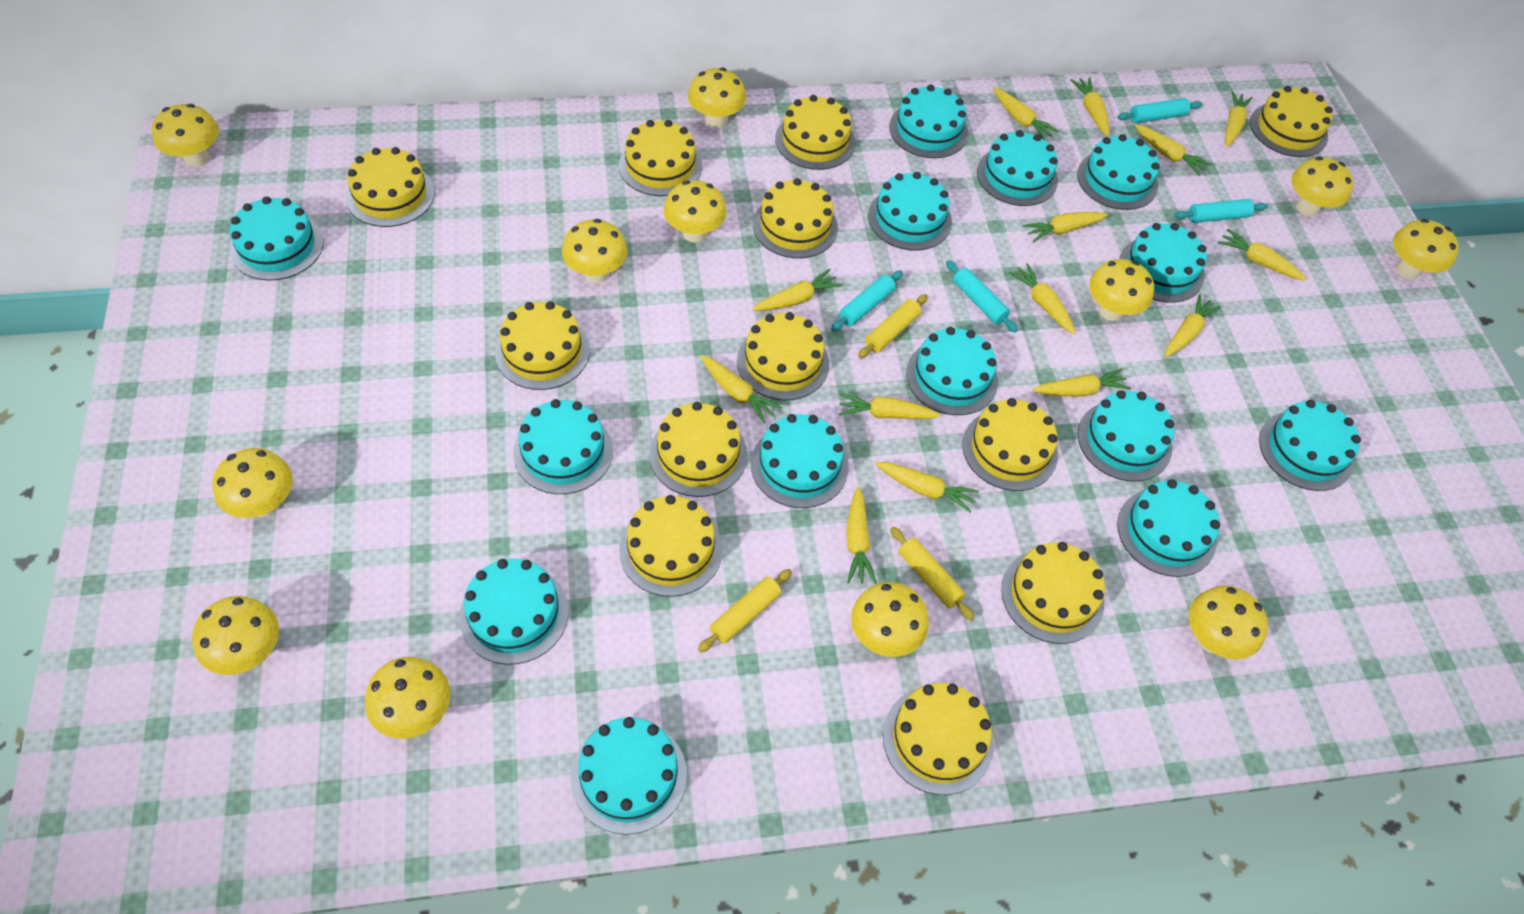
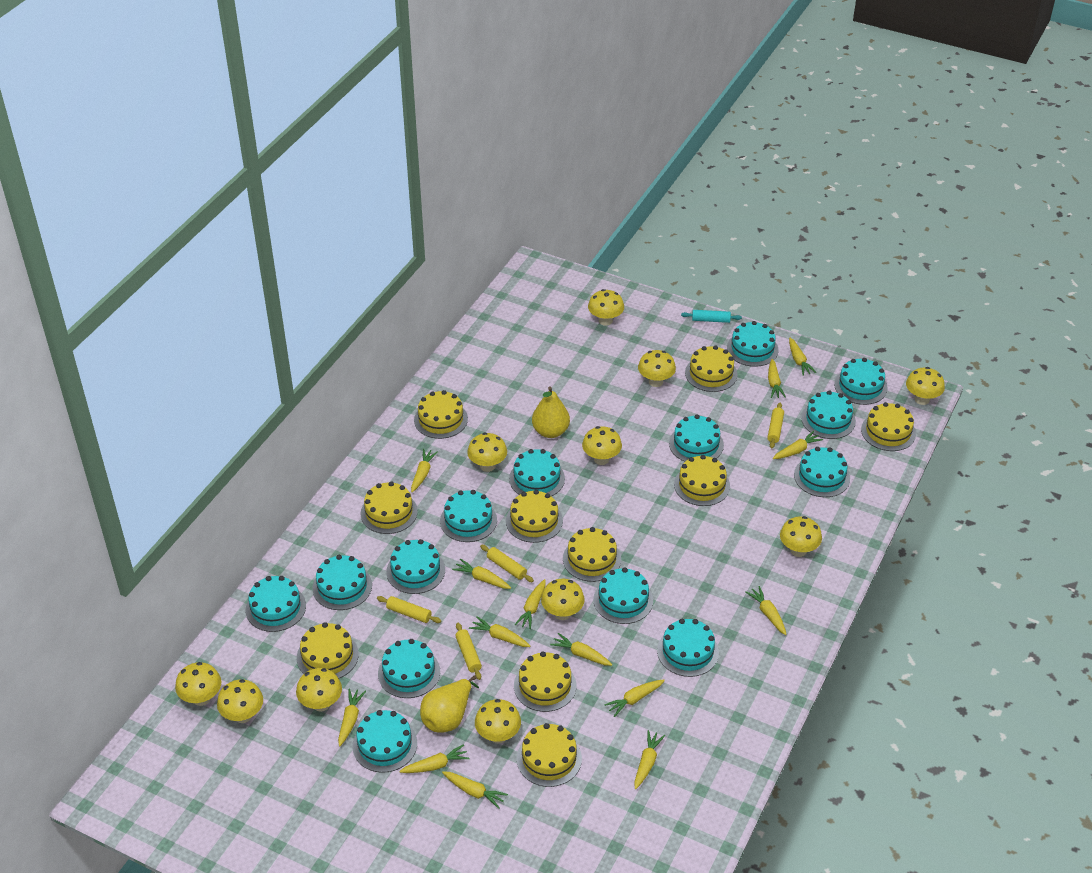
turquoise rolling pin: 4 -> 1
yellow cake: 12 -> 10
yellow mushroom: 12 -> 11
yellow pear: 0 -> 2
yellow rolling pin: 3 -> 4

